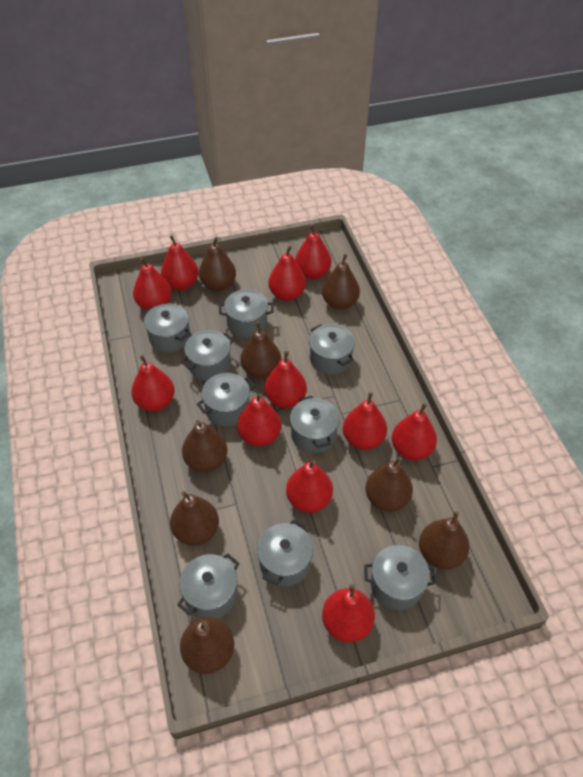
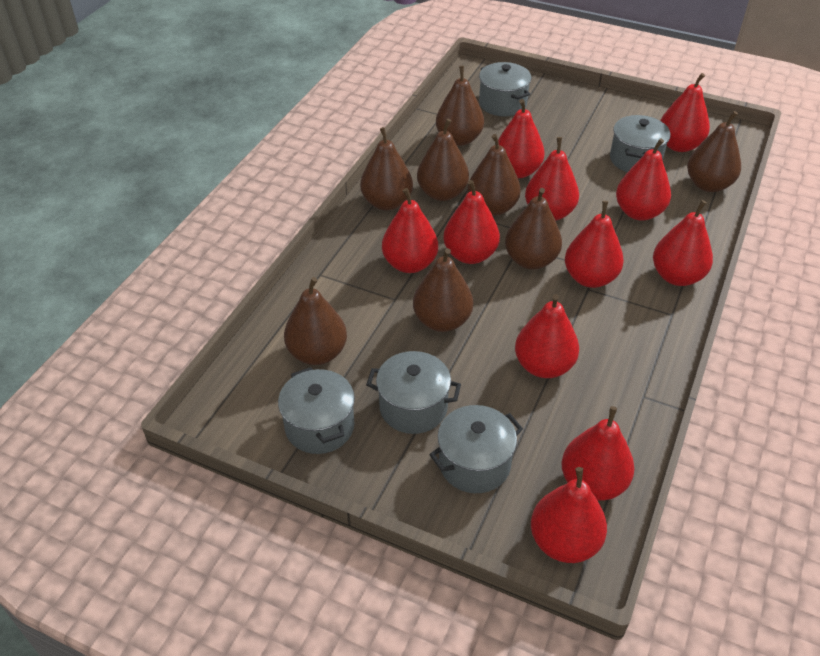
grey pot: 9 -> 5

